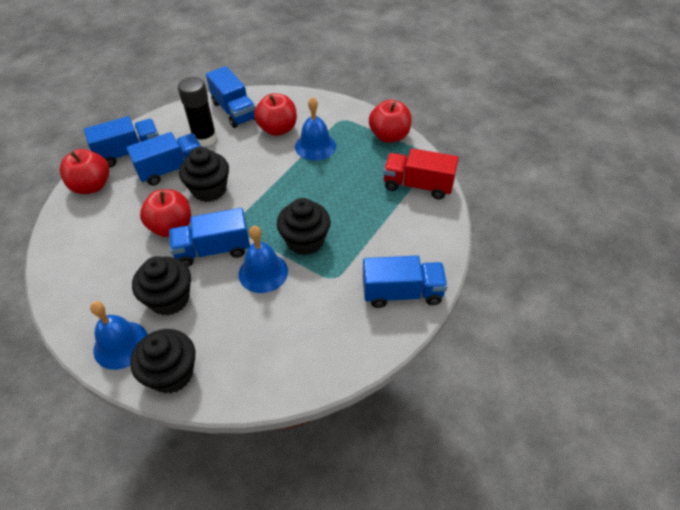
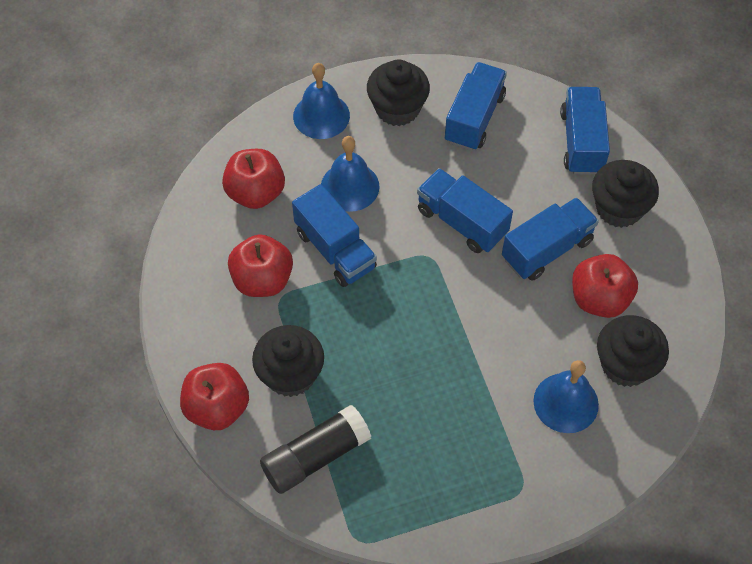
red truck: 1 -> 0

